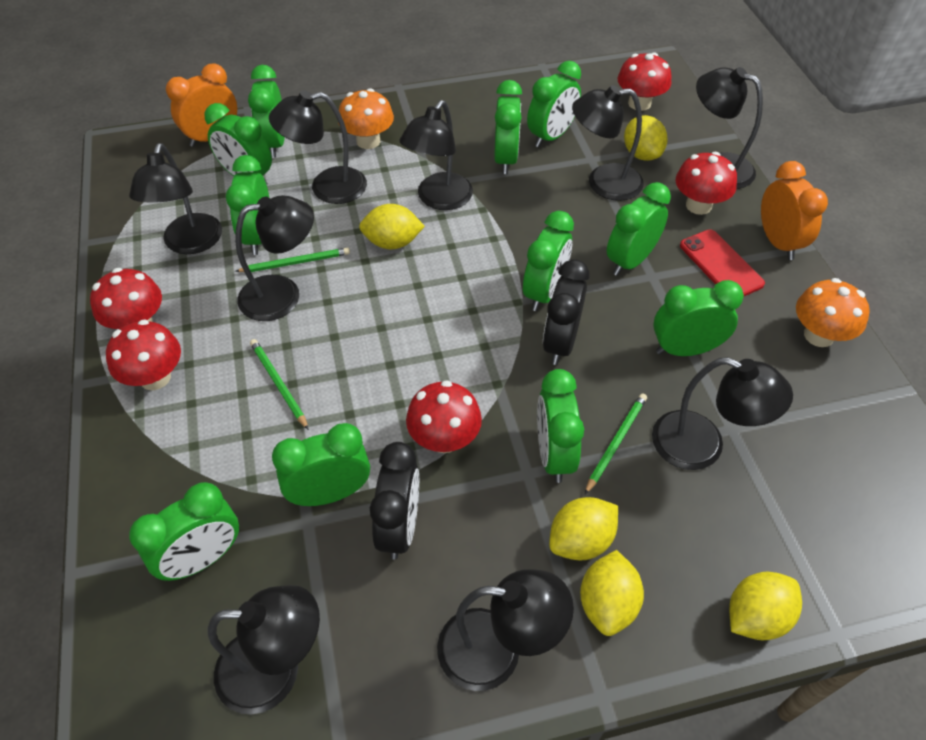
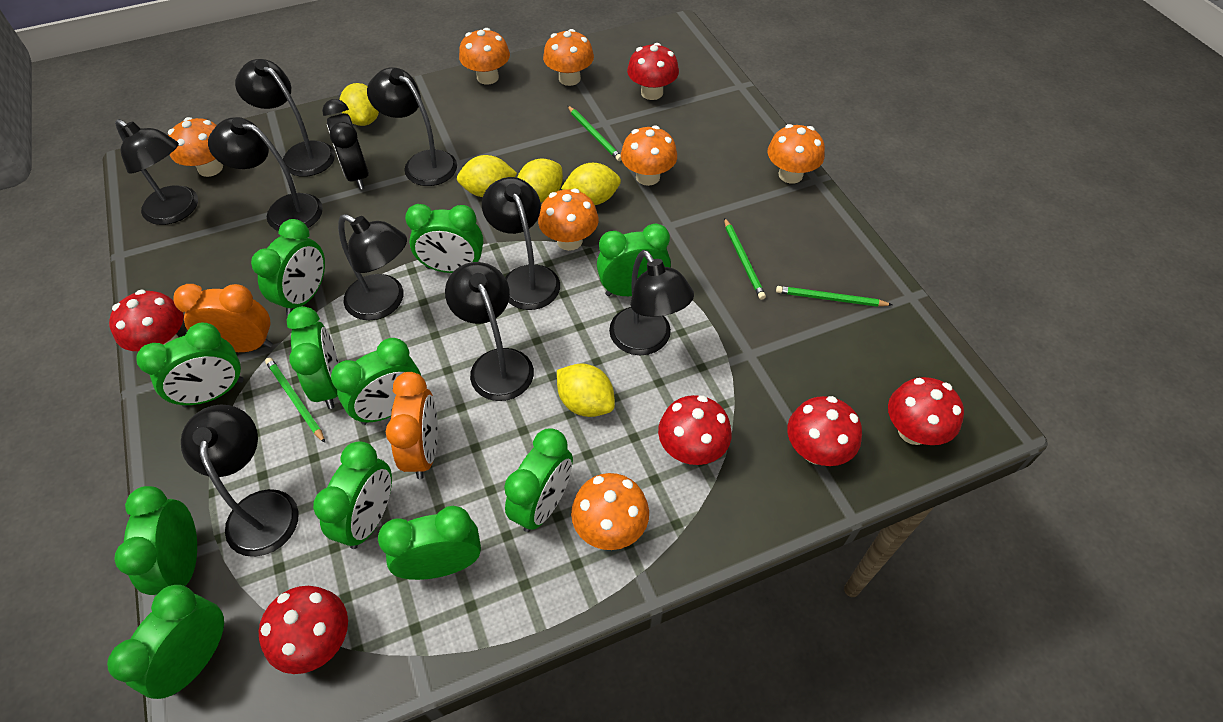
black clock: 2 -> 1
green pencil: 3 -> 4
orange mushroom: 2 -> 7
red mushroom: 5 -> 6
red phone: 1 -> 0

